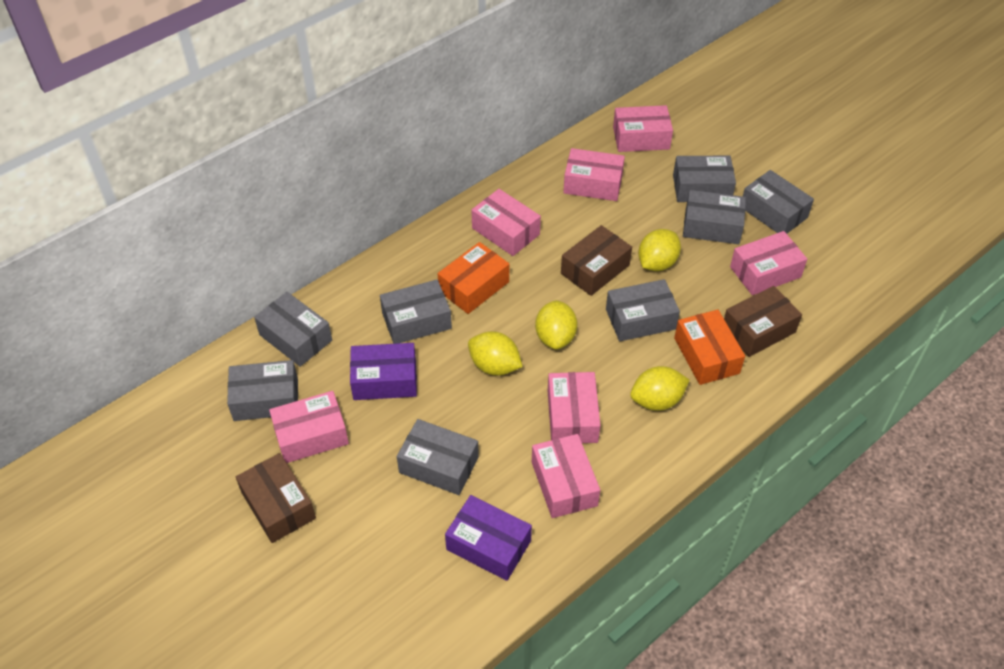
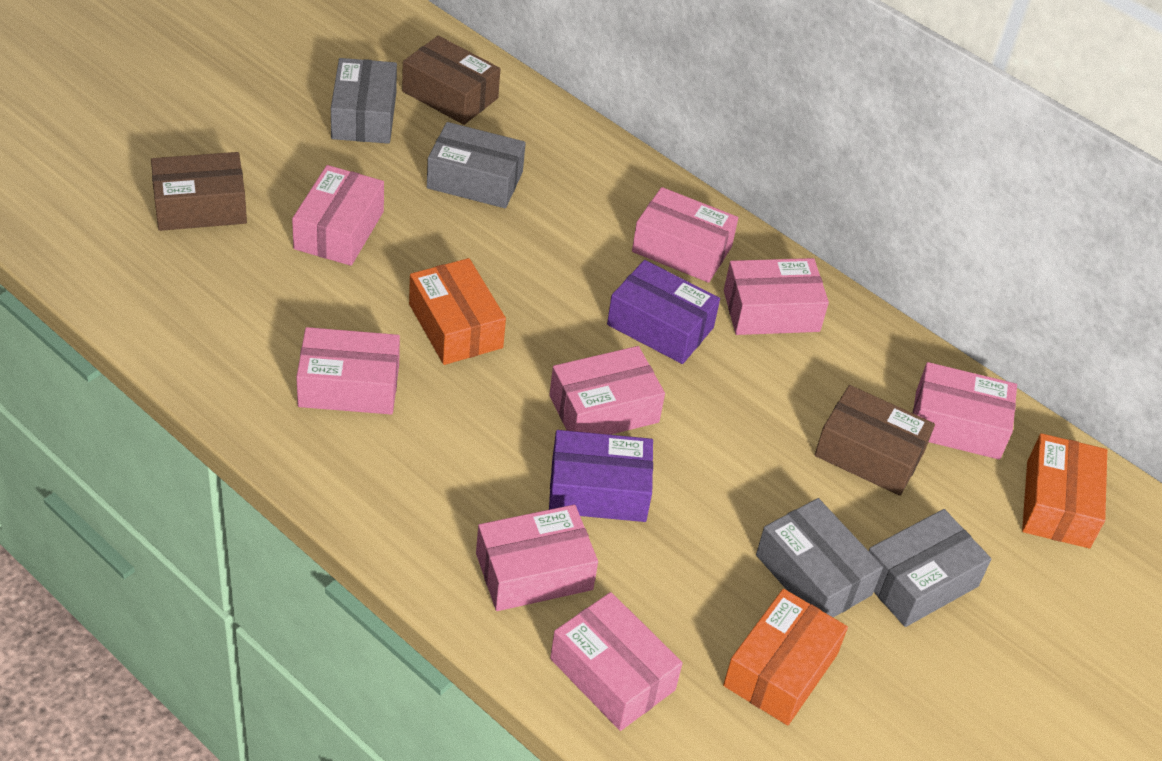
grey box: 8 -> 4
orange box: 2 -> 3
pink box: 7 -> 8
yellow lemon: 4 -> 0

